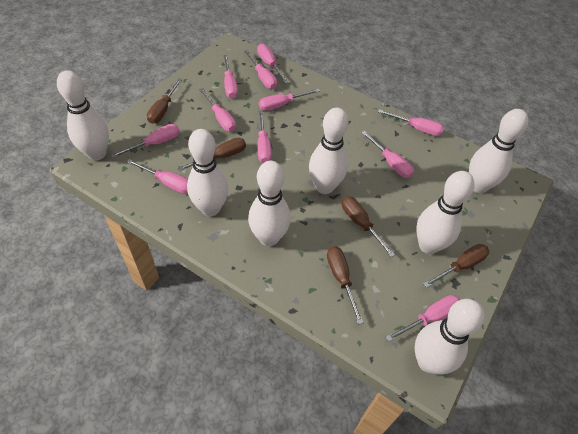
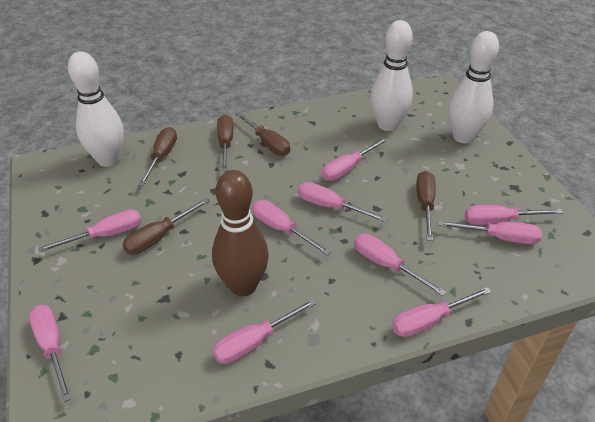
brown bowling pin: 0 -> 1
pink screwdriver: 11 -> 10
white bowling pin: 7 -> 3

